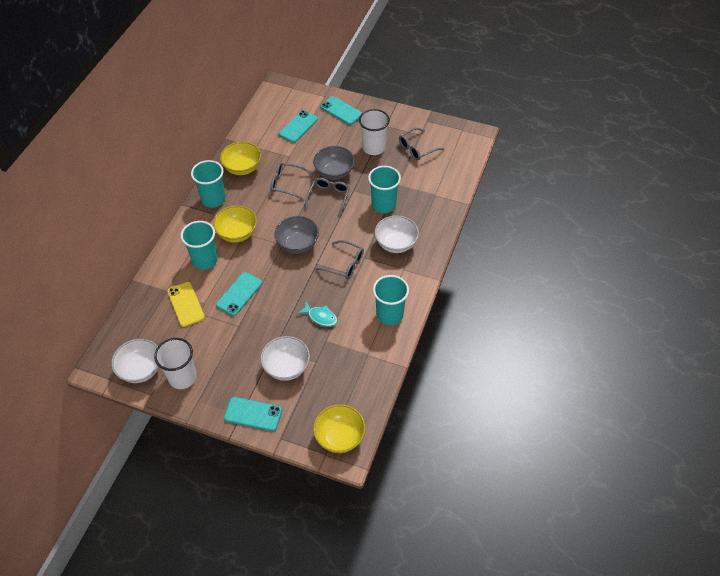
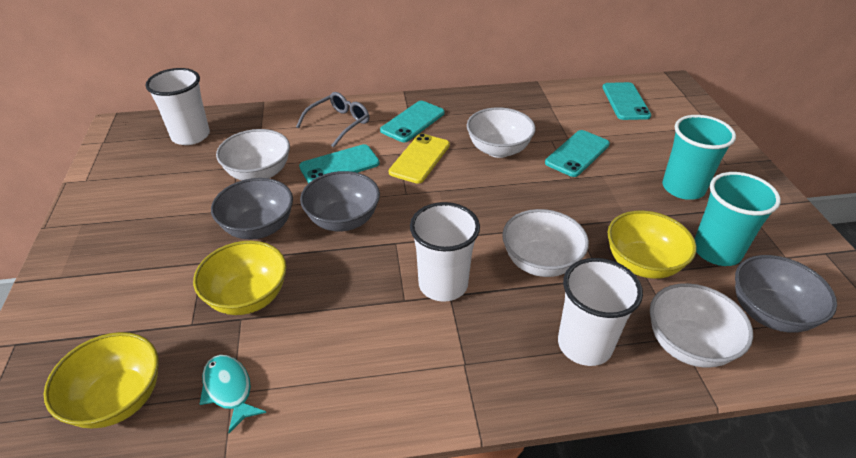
grey bowl: 2 -> 3
grey glasses: 4 -> 1
turquoise cup: 4 -> 2
white bowl: 3 -> 4
white cup: 2 -> 3

